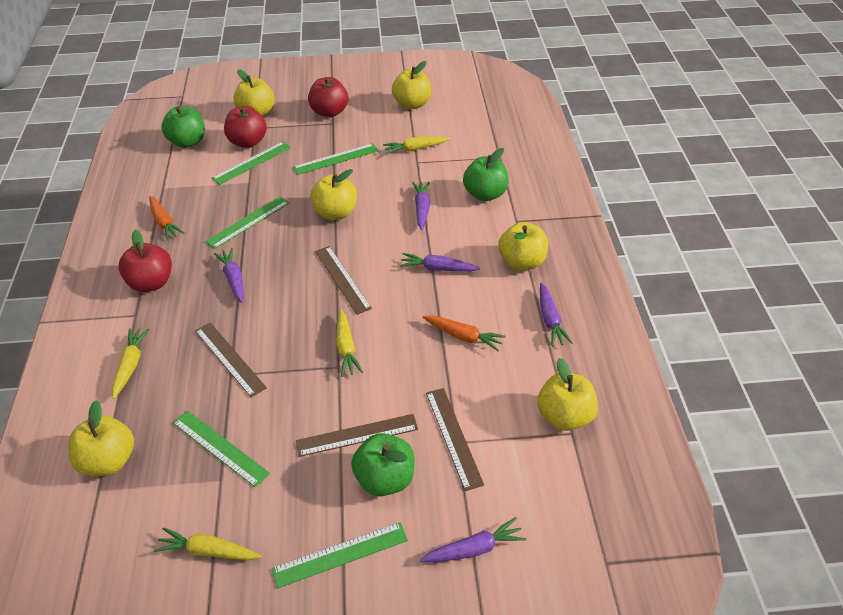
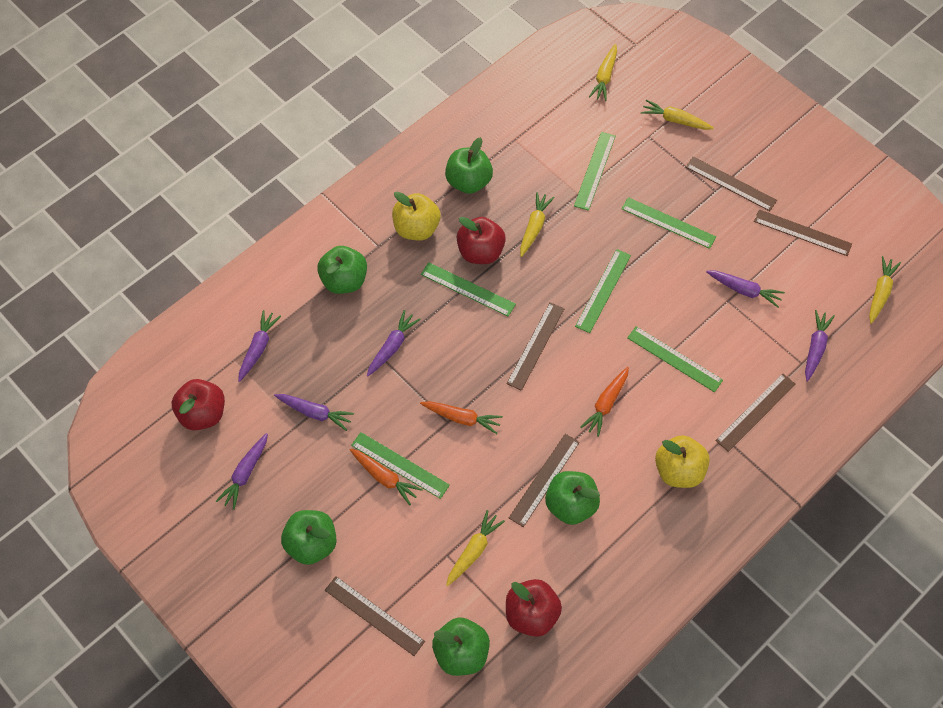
brown ruler: 4 -> 6
green apple: 3 -> 5
green ruler: 5 -> 6
orange carrot: 2 -> 3
purple carrot: 5 -> 6
yellow apple: 6 -> 2
yellow carrot: 4 -> 5

